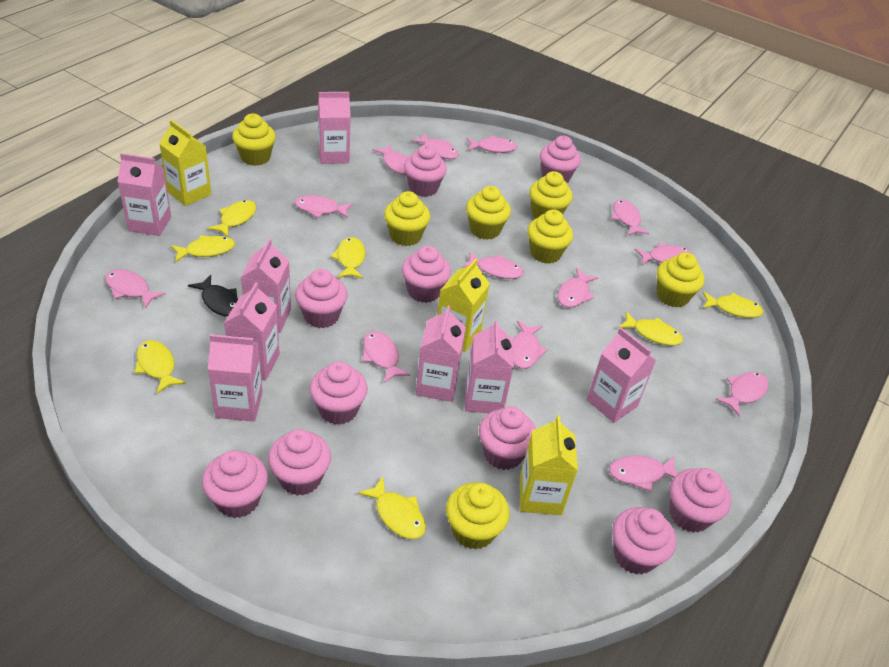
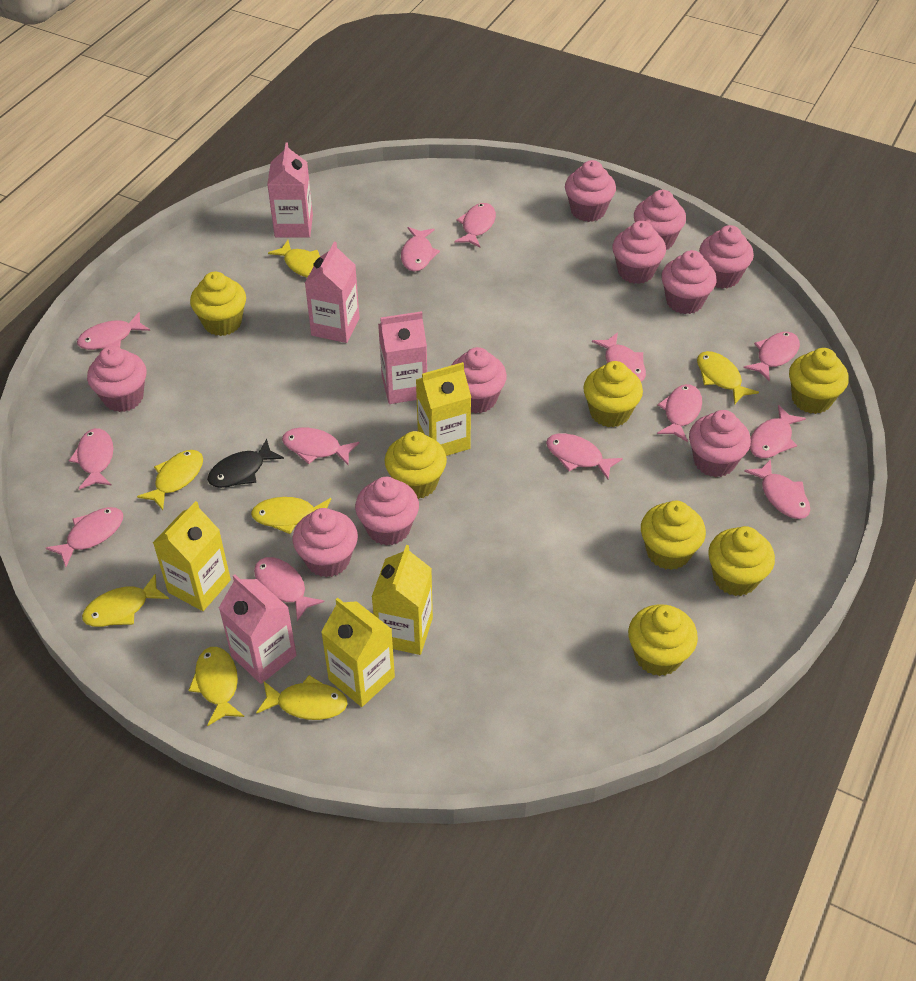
pink carton: 8 -> 4
yellow carton: 3 -> 4

